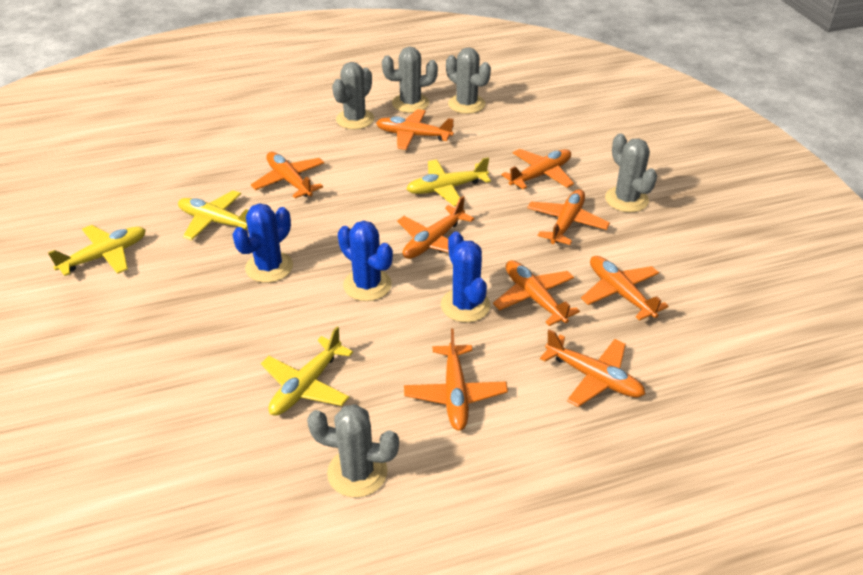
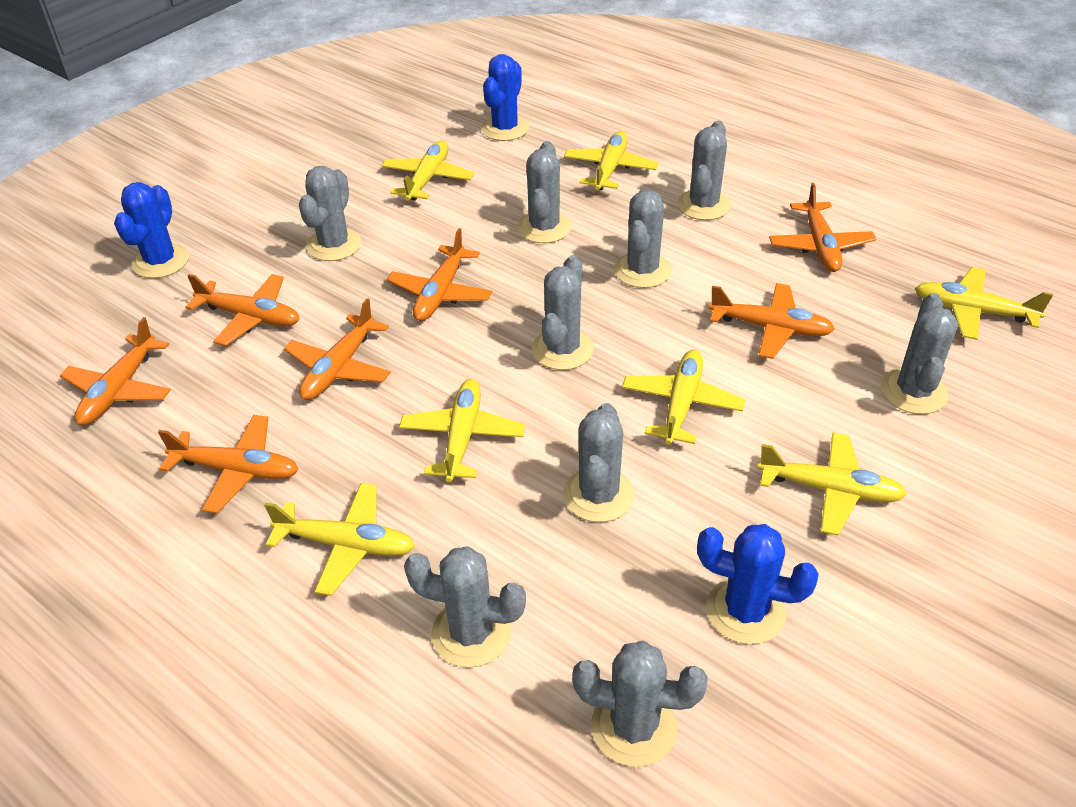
grey cactus: 5 -> 9
orange plane: 9 -> 7
yellow plane: 4 -> 7

